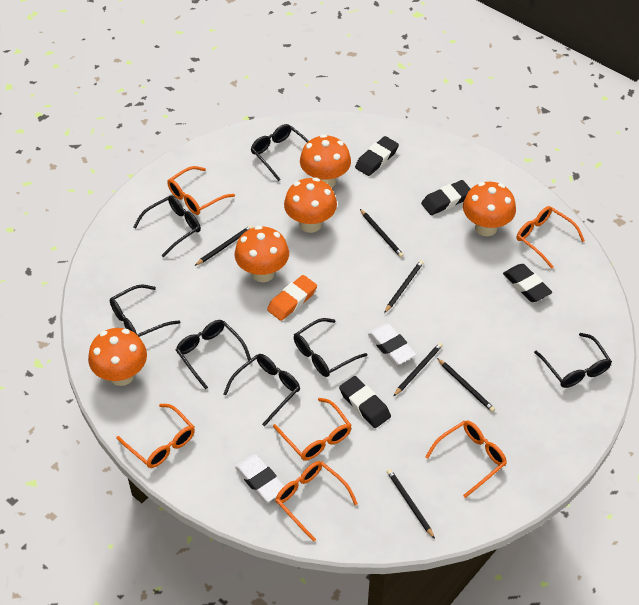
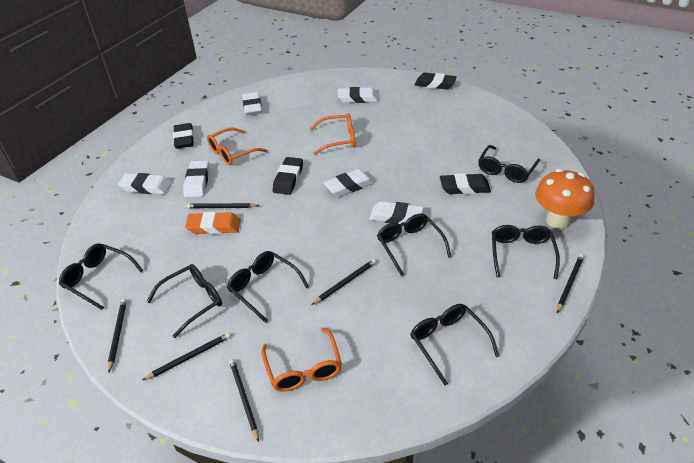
orange glasses: 6 -> 3
orange mushroom: 5 -> 1
white eraser: 2 -> 6

